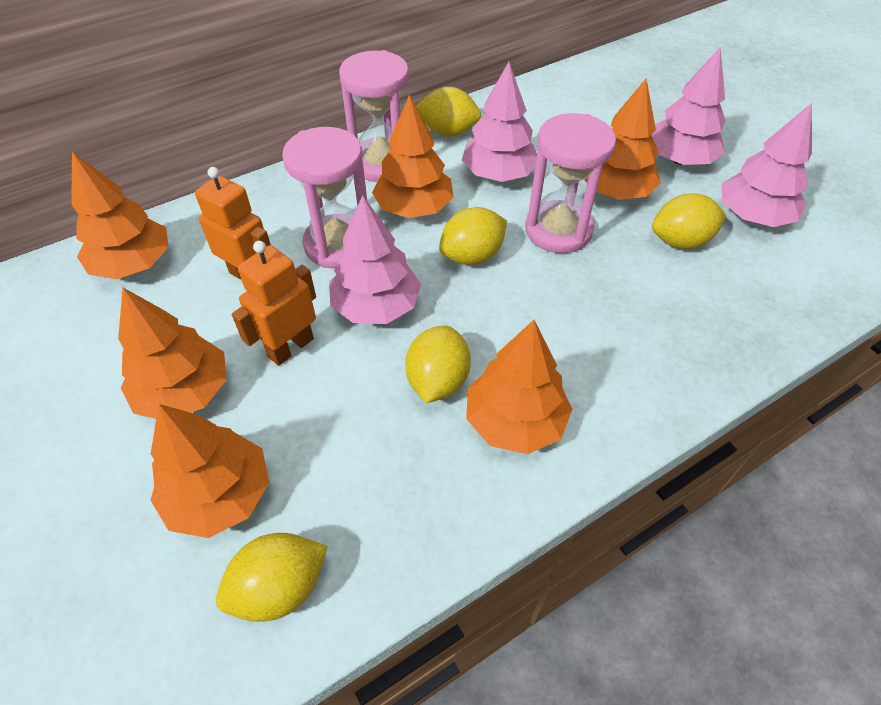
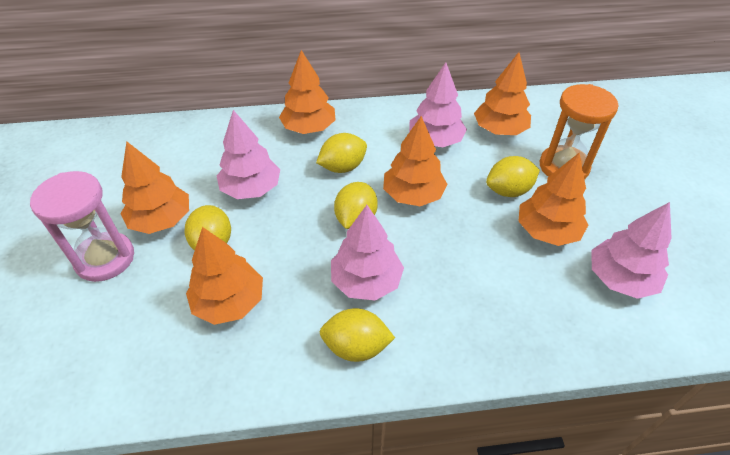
orange hourglass: 0 -> 1
orange robot: 2 -> 0
pink hourglass: 3 -> 1

